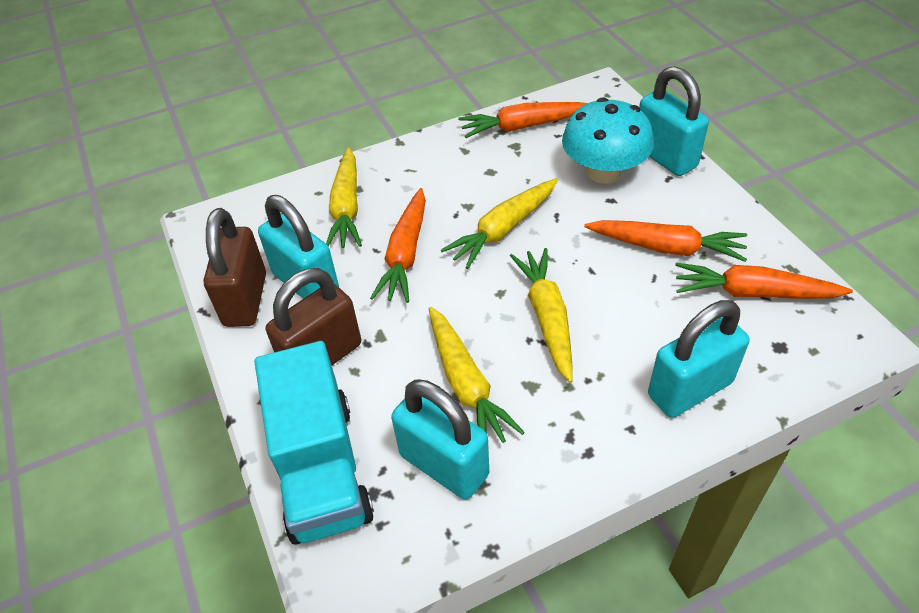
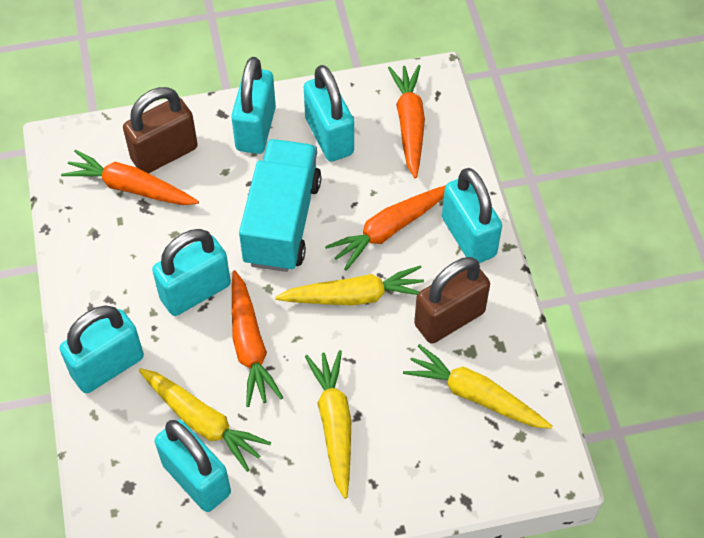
turquoise mushroom: 1 -> 0
turquoise padlock: 4 -> 6

